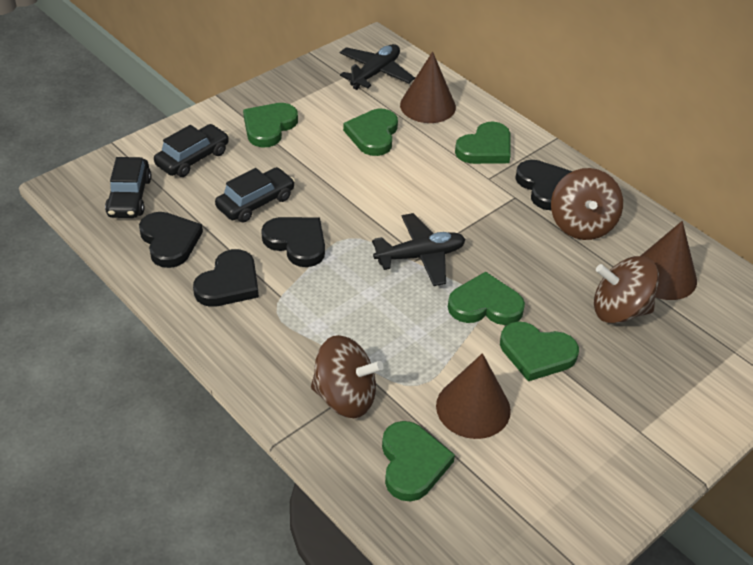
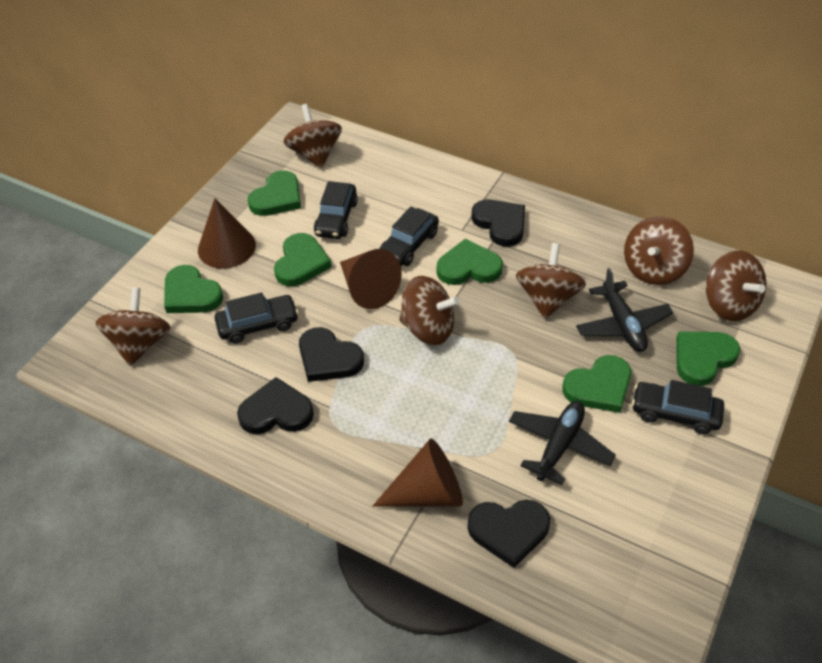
black car: 3 -> 4
brown spinning top: 3 -> 6

